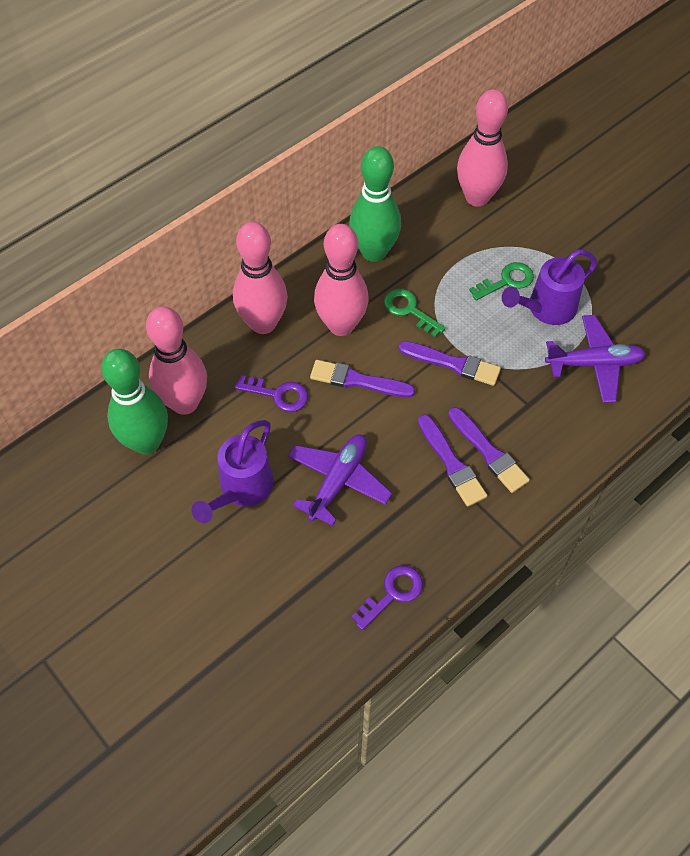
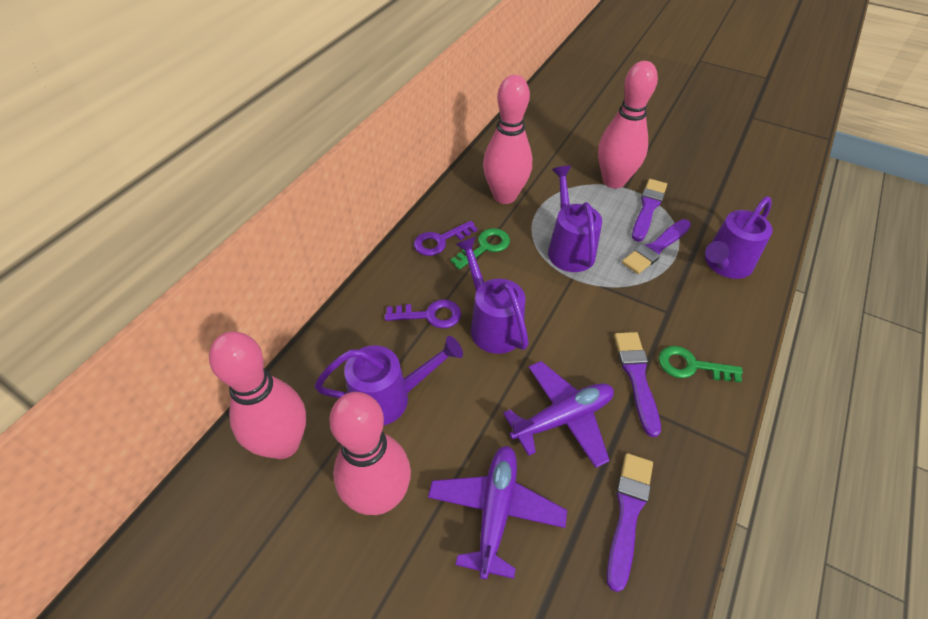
green bowling pin: 2 -> 0
purple watering can: 2 -> 4

